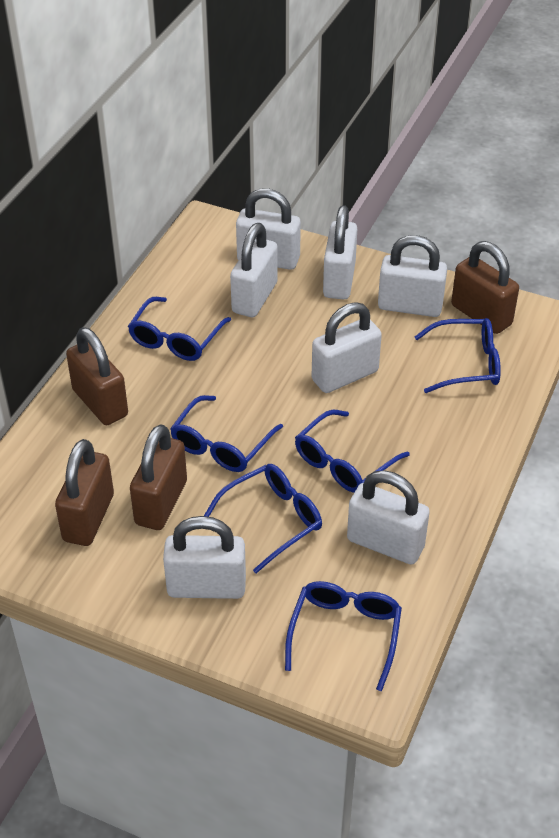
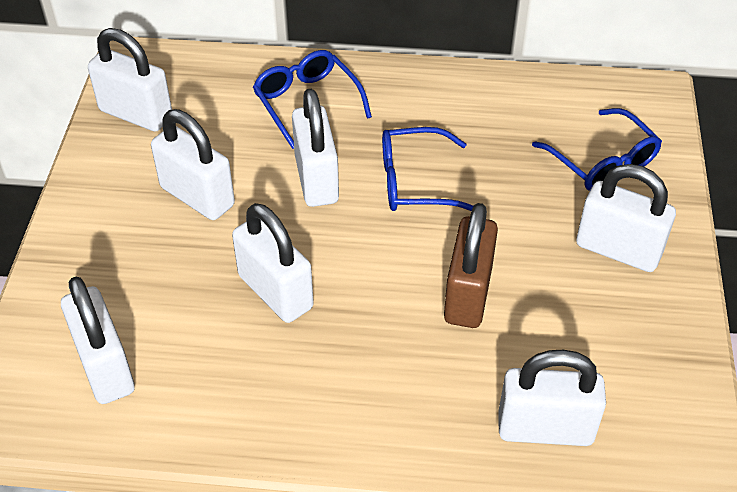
blue glasses: 6 -> 3
brown padlock: 4 -> 1

